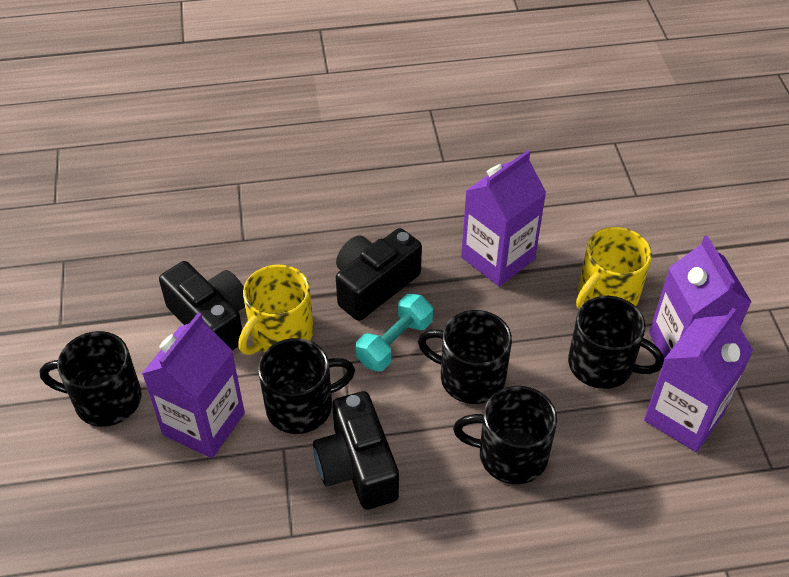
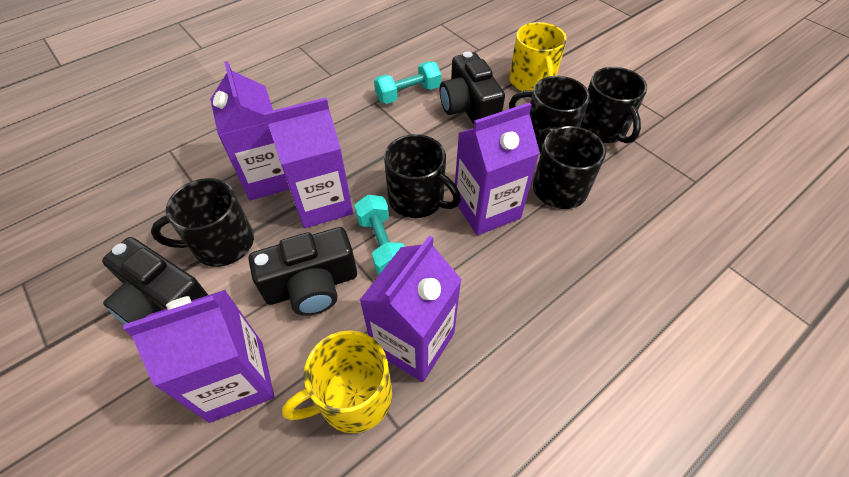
purple carton: 4 -> 5
turquoise dumbbell: 1 -> 2

